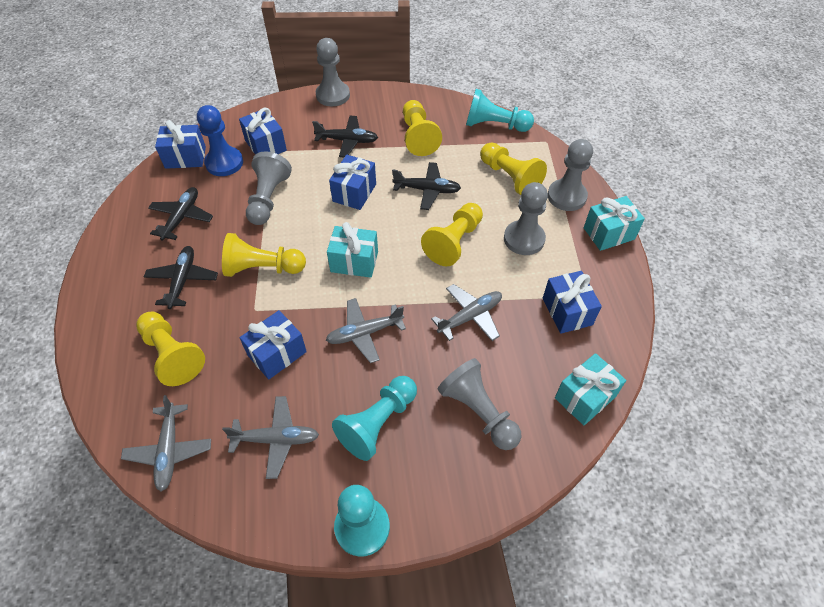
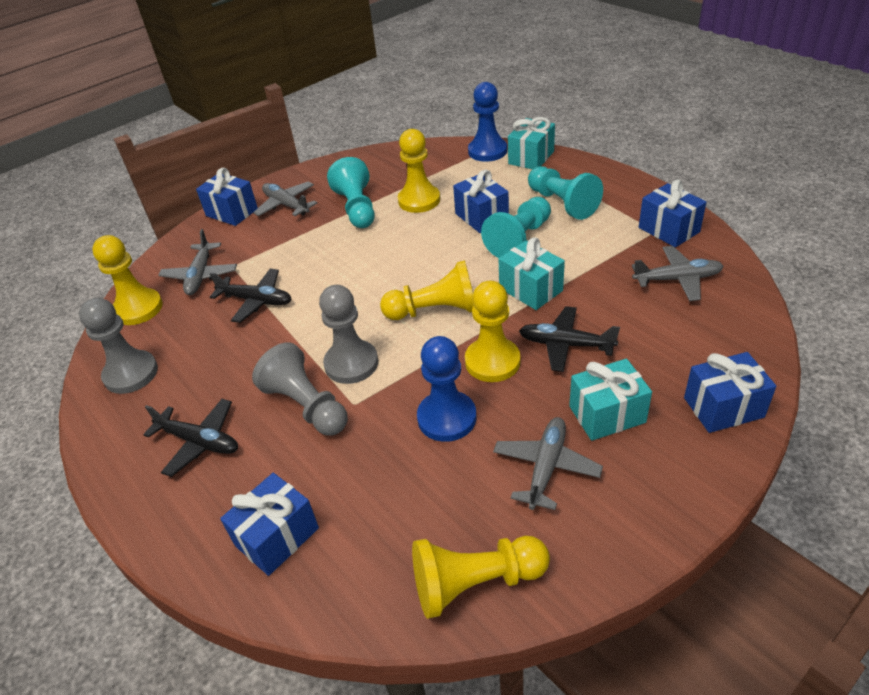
black plane: 4 -> 3
blue pawn: 1 -> 2
grey pawn: 5 -> 3

